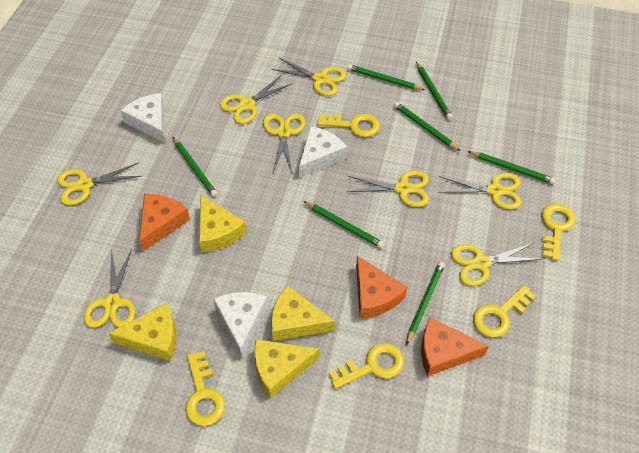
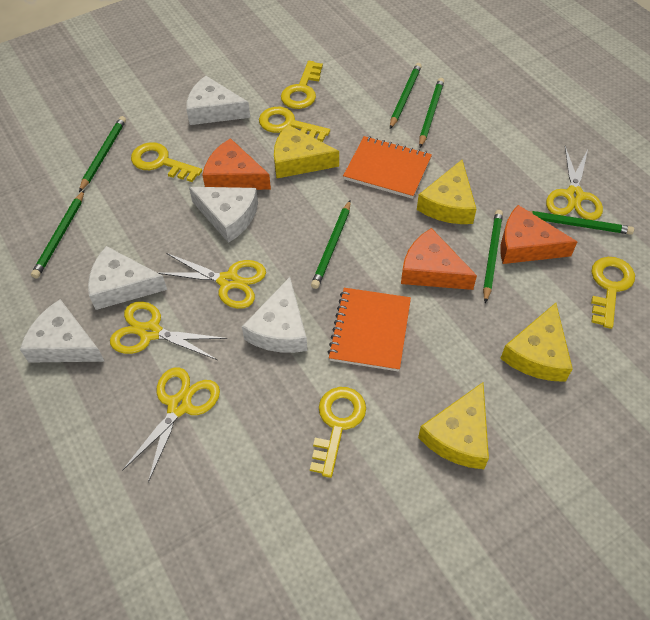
orange notebook: 0 -> 2
white cheese: 3 -> 5
yellow scissors: 8 -> 4

